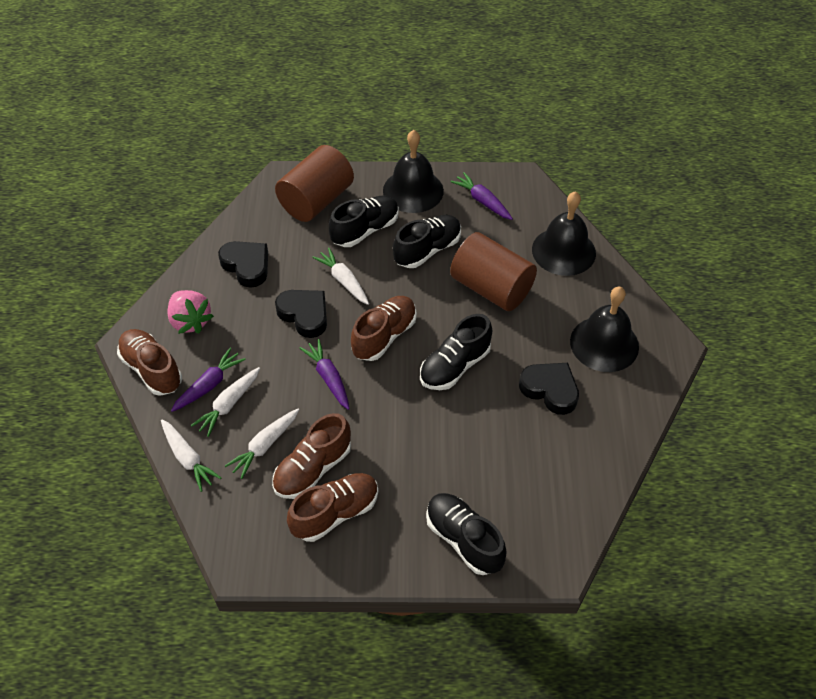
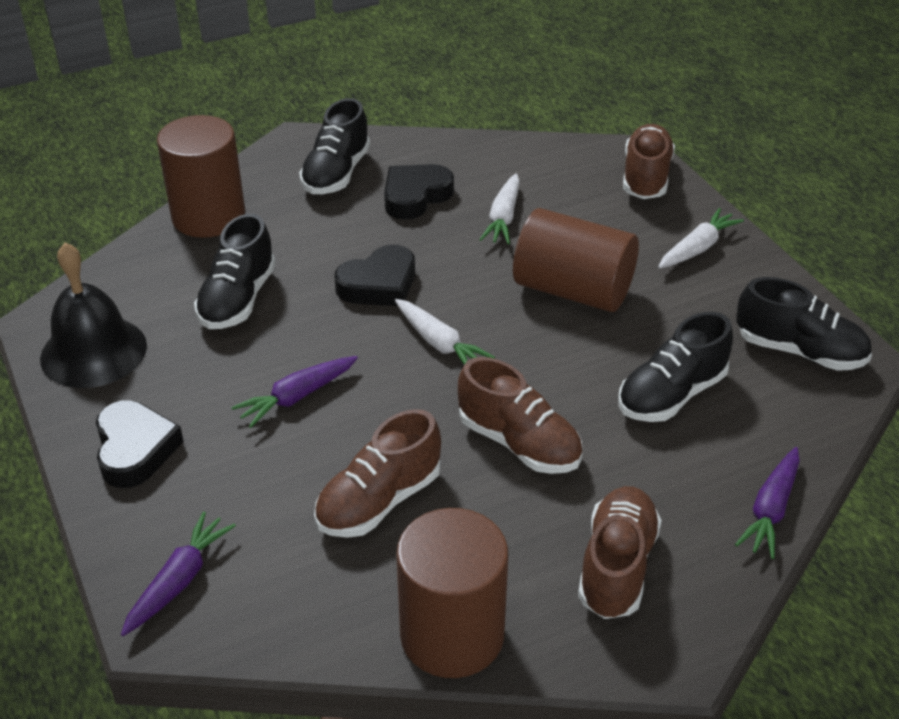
black bell: 3 -> 1
brown cylinder: 2 -> 3
pink strawberry: 1 -> 0
white carrot: 4 -> 3

